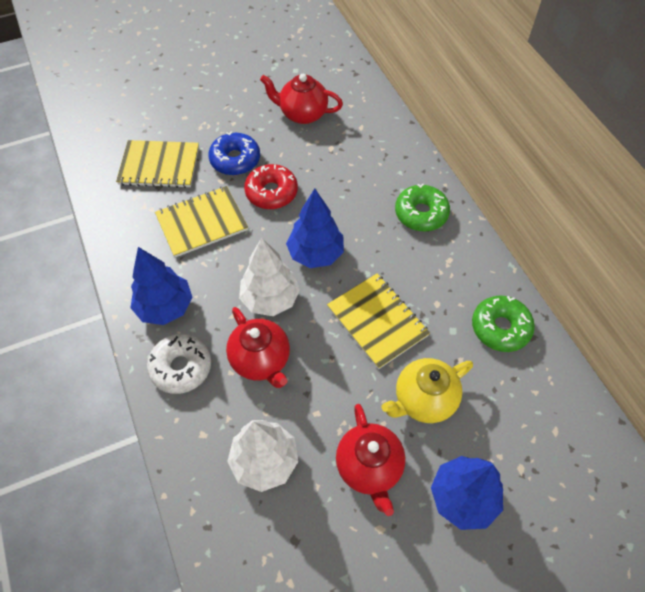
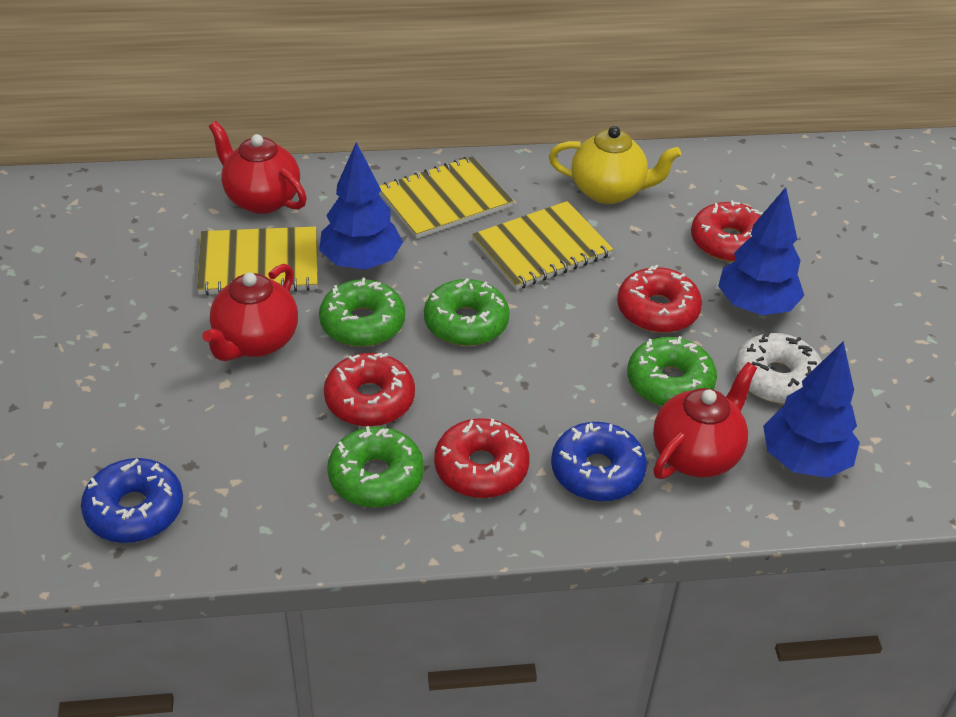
blue donut: 1 -> 2
green donut: 2 -> 4
red donut: 1 -> 4
white tree: 2 -> 0

